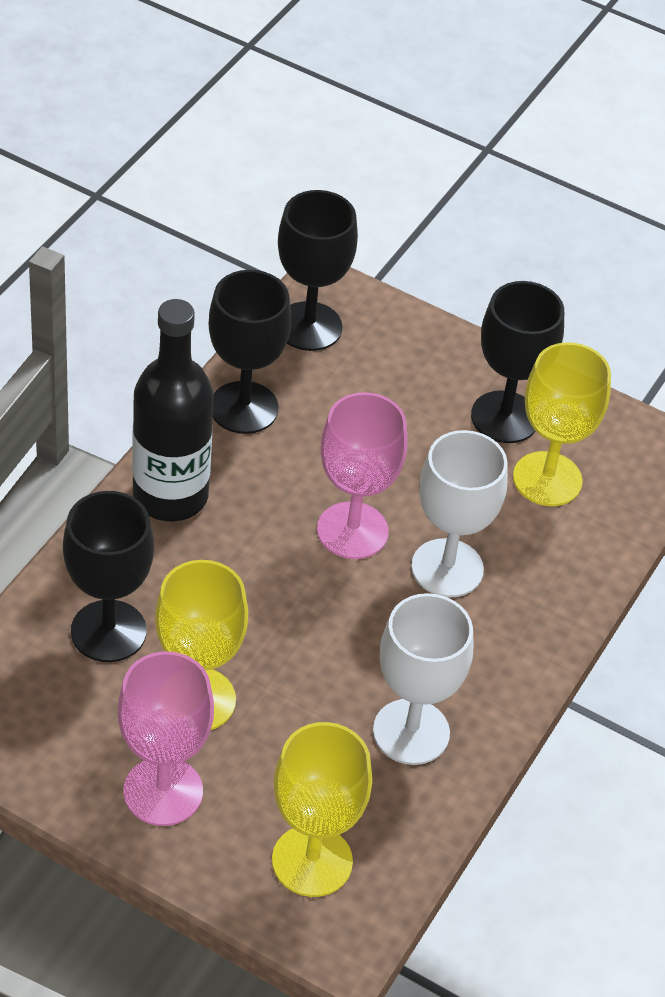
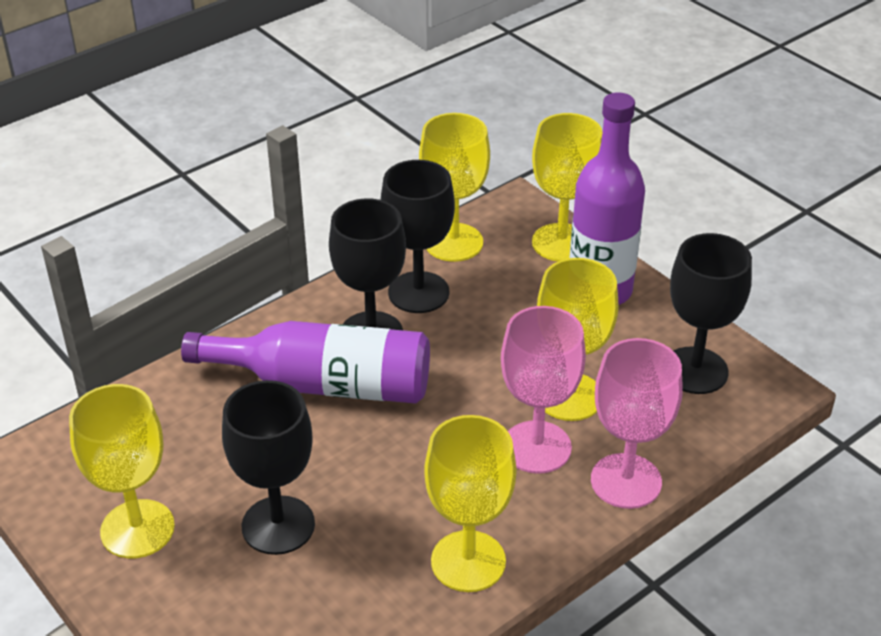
black bottle: 1 -> 0
purple bottle: 0 -> 2
white goblet: 2 -> 0
yellow goblet: 3 -> 5

